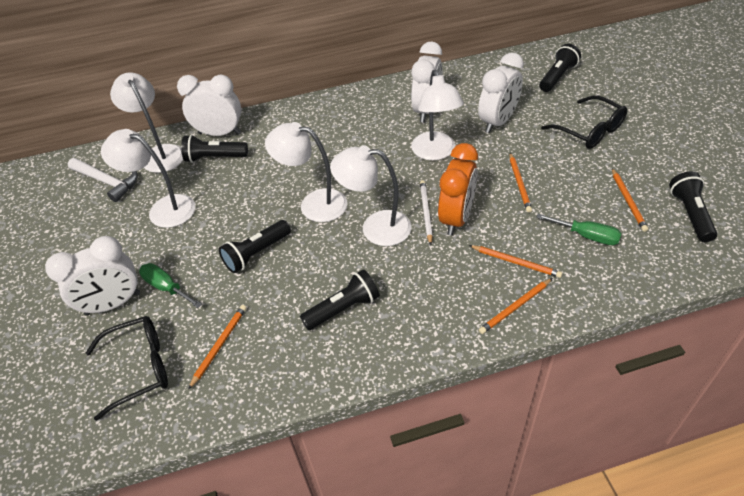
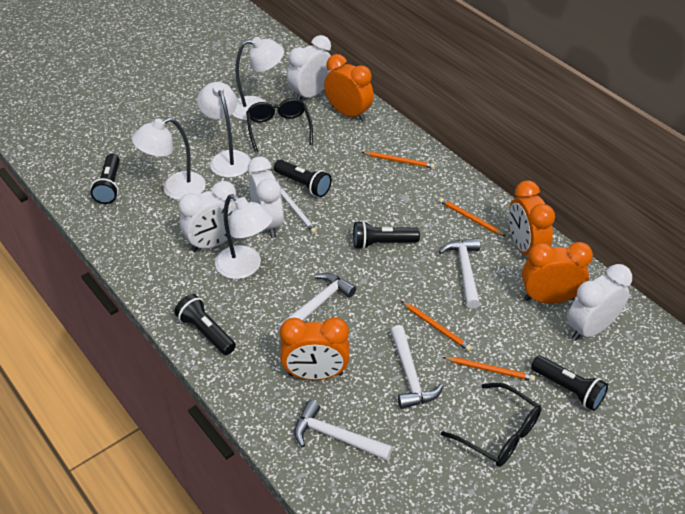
green screwdriver: 2 -> 0
orange clock: 1 -> 4
orange pencil: 5 -> 4
white hammer: 1 -> 4
white lamp: 5 -> 4

